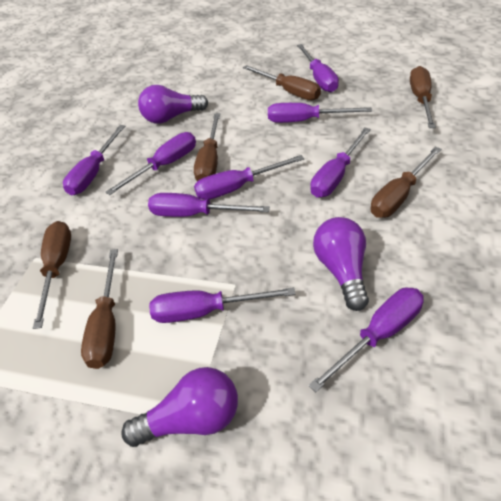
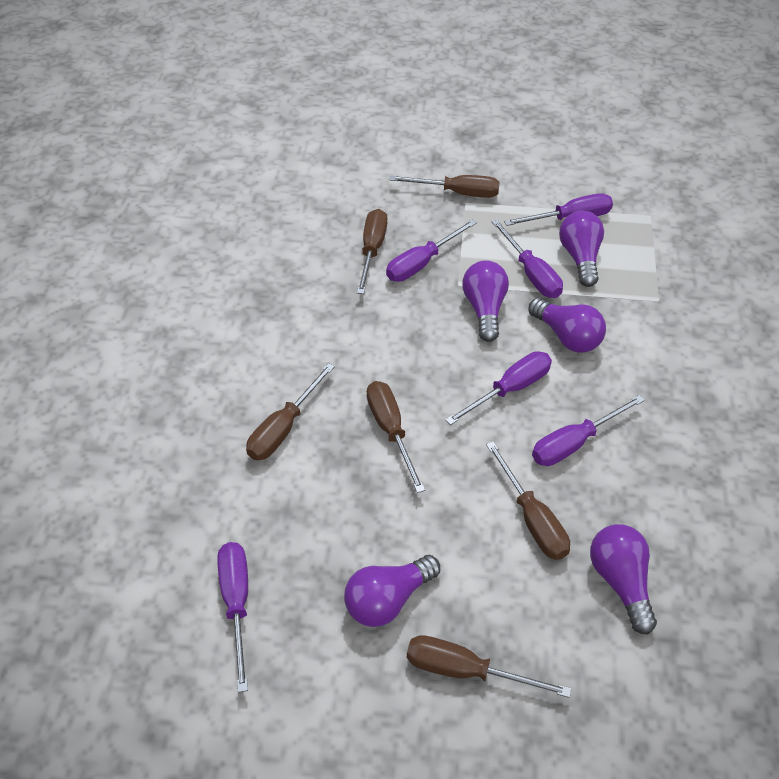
purple light bulb: 3 -> 5
purple screwdriver: 9 -> 6

